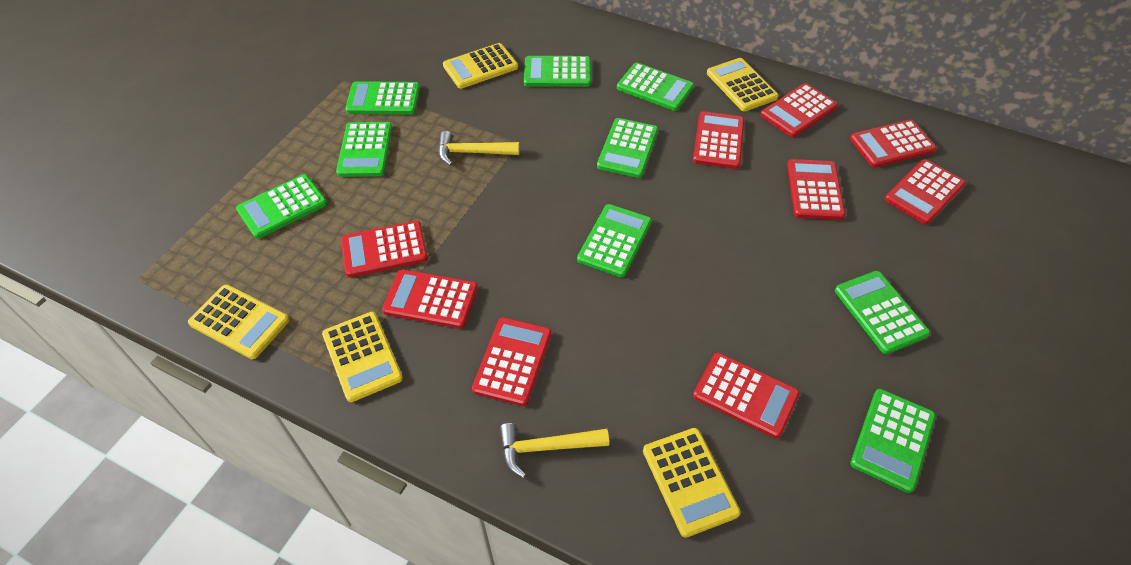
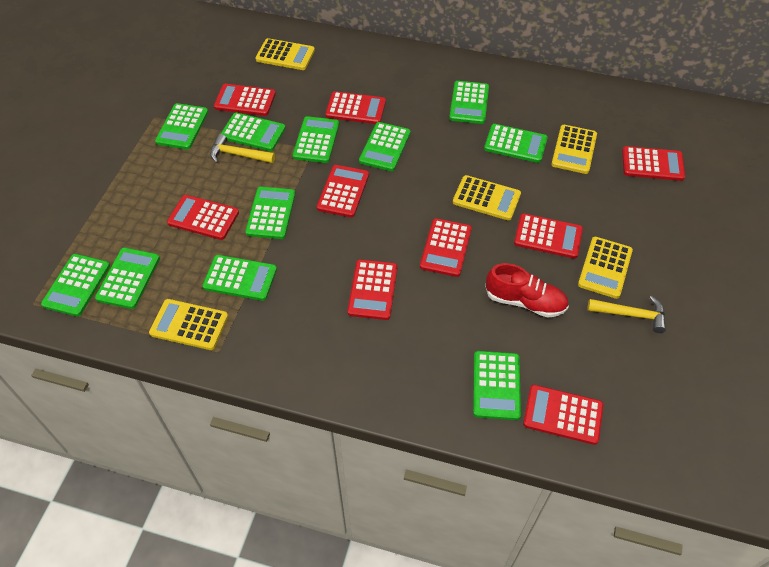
green calculator: 9 -> 11
red shoe: 0 -> 1

